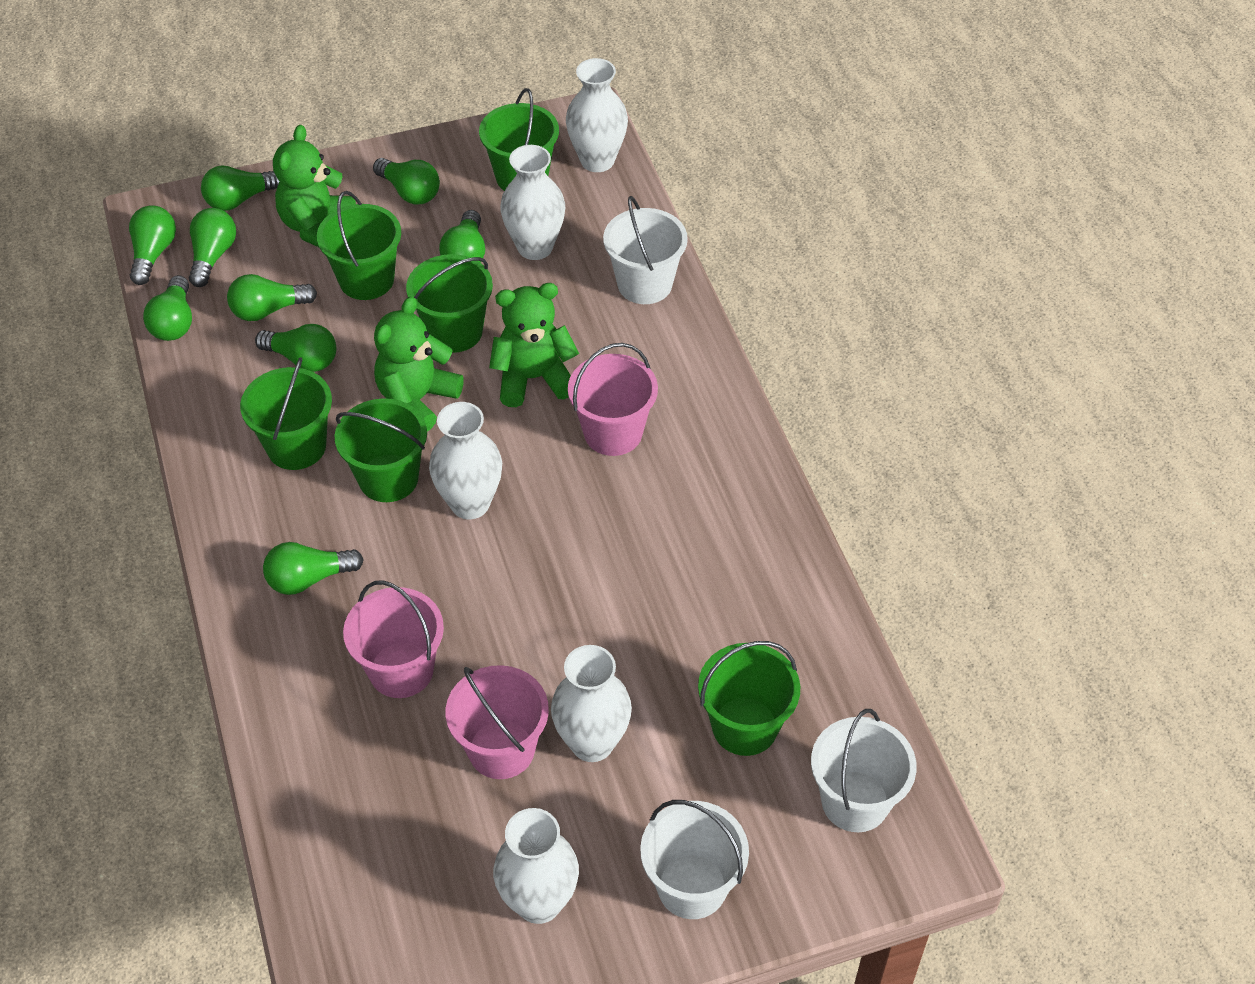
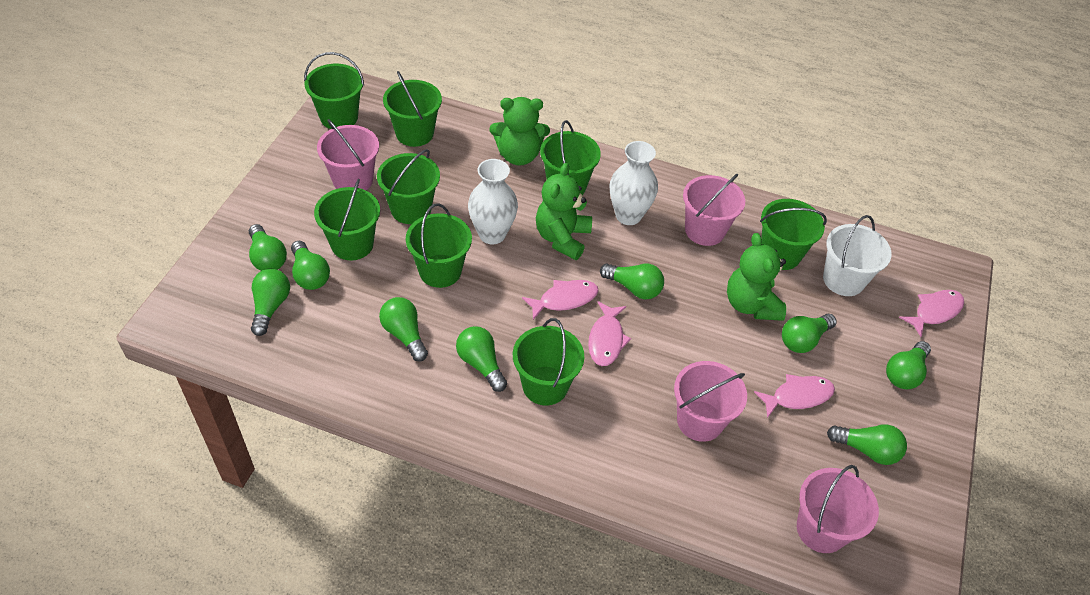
green bucket: 6 -> 8
pink bucket: 3 -> 4
pink fish: 0 -> 4
white bucket: 3 -> 1
white vase: 5 -> 2

